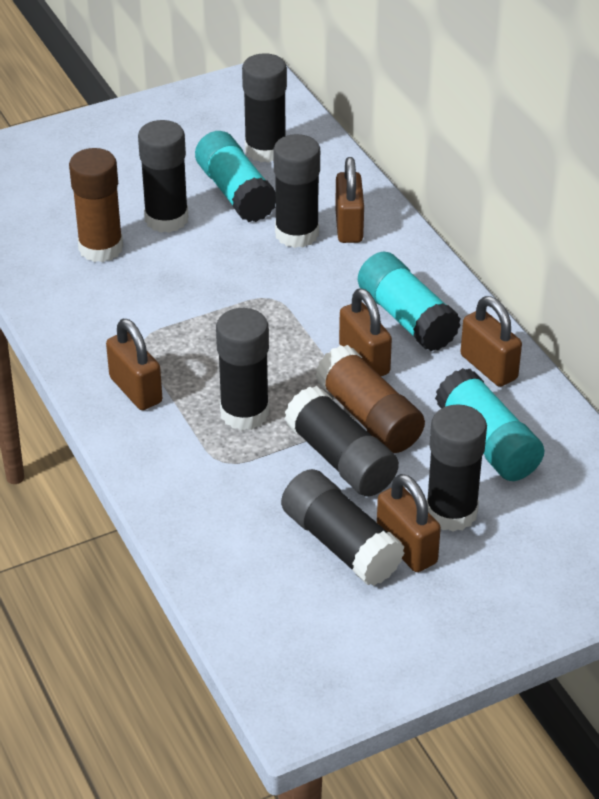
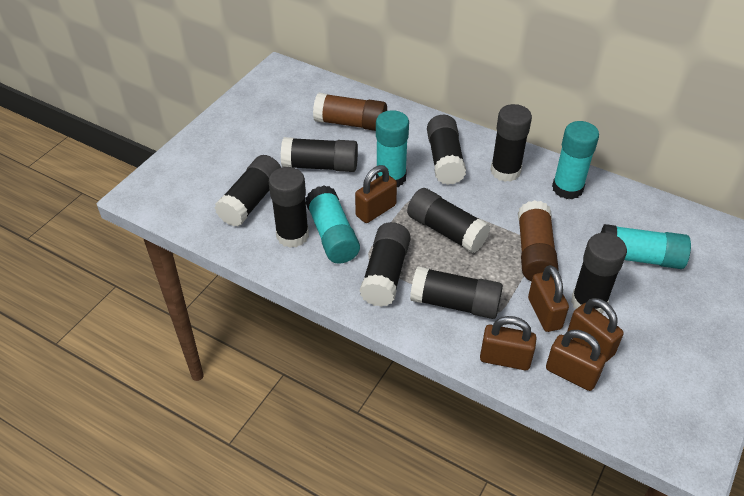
black glue stick: 7 -> 9
turquoise glue stick: 3 -> 4

